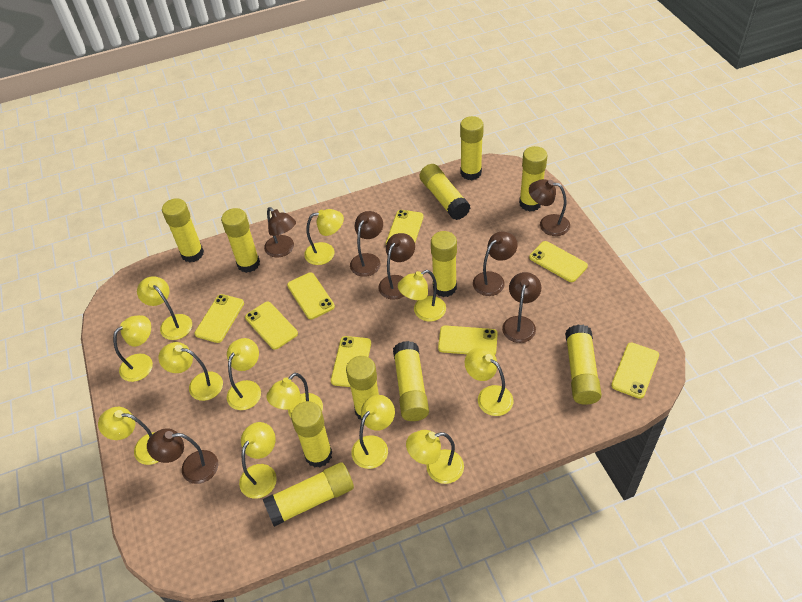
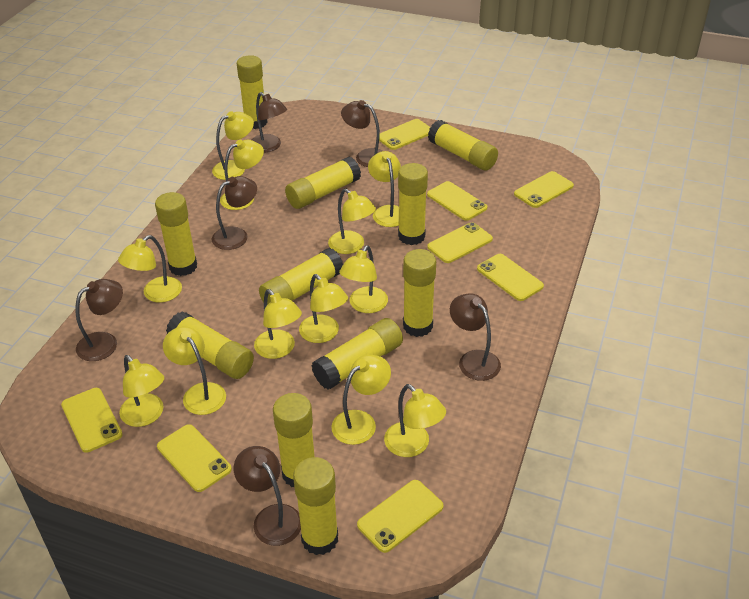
brown lamp: 7 -> 6

